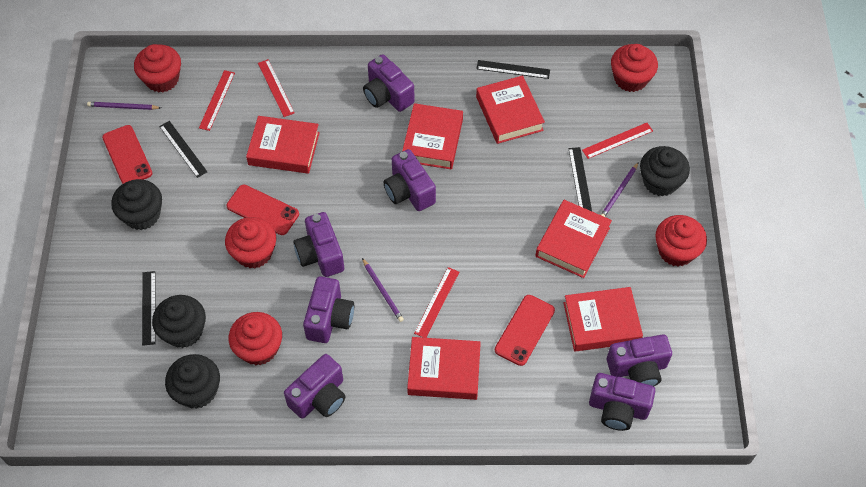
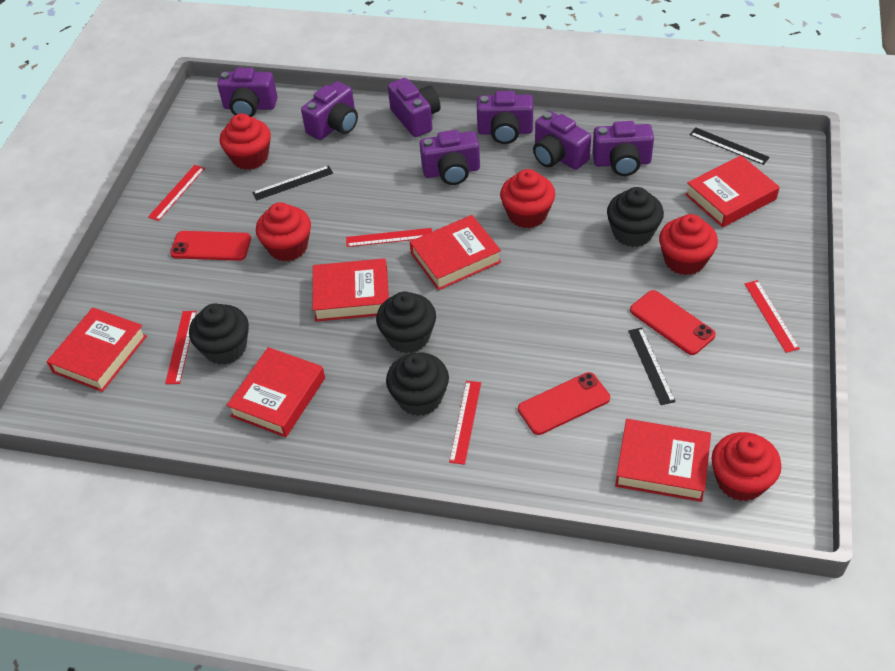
black ruler: 4 -> 3
purple pencil: 3 -> 0
red ruler: 4 -> 5

